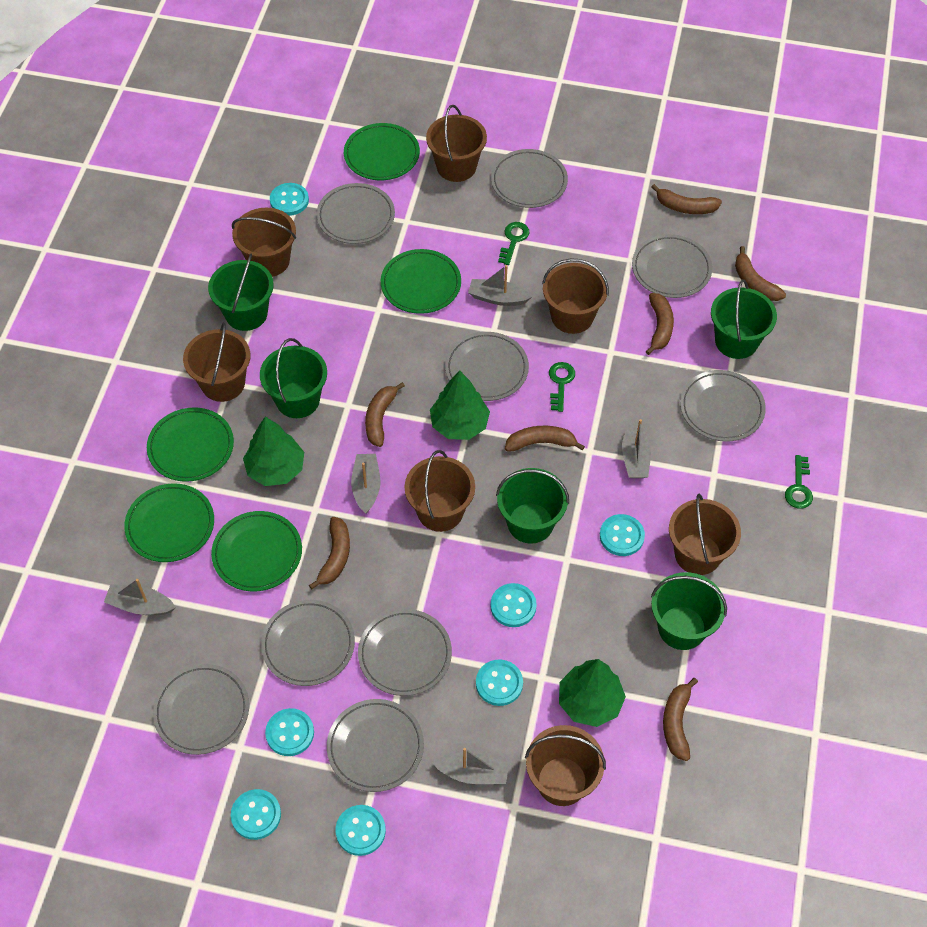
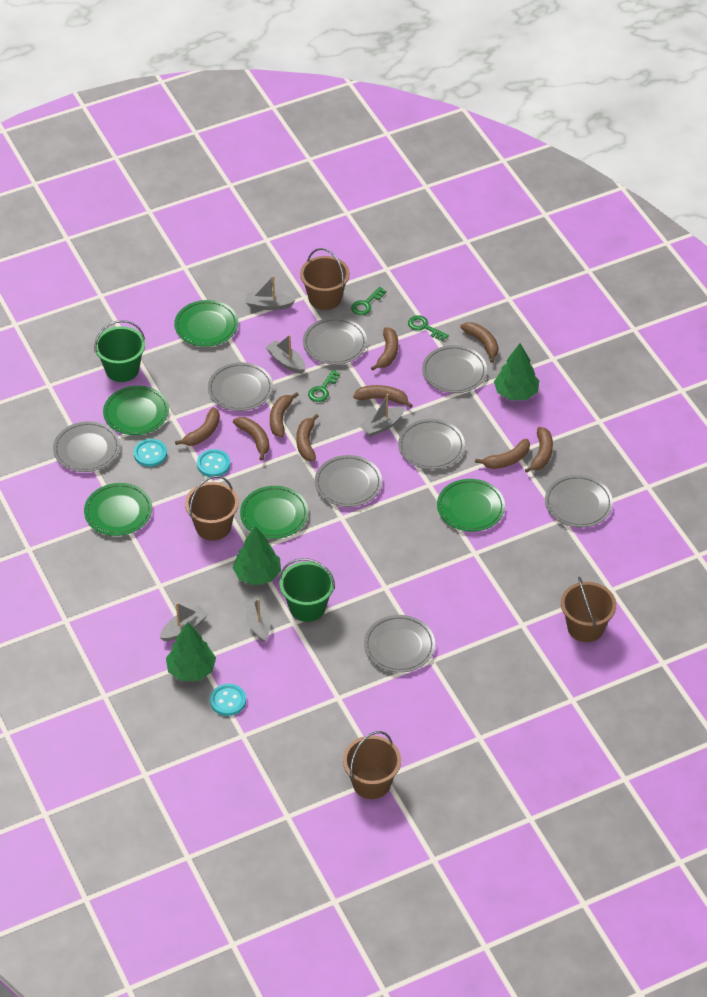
brown banana: 7 -> 9
brown bucket: 7 -> 4
green bucket: 5 -> 2
grey plate: 9 -> 8
turquoise button: 7 -> 3

